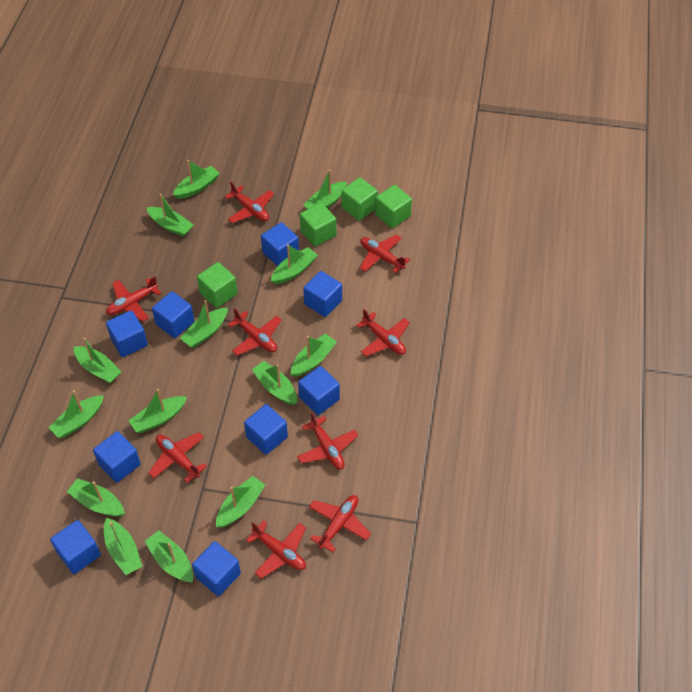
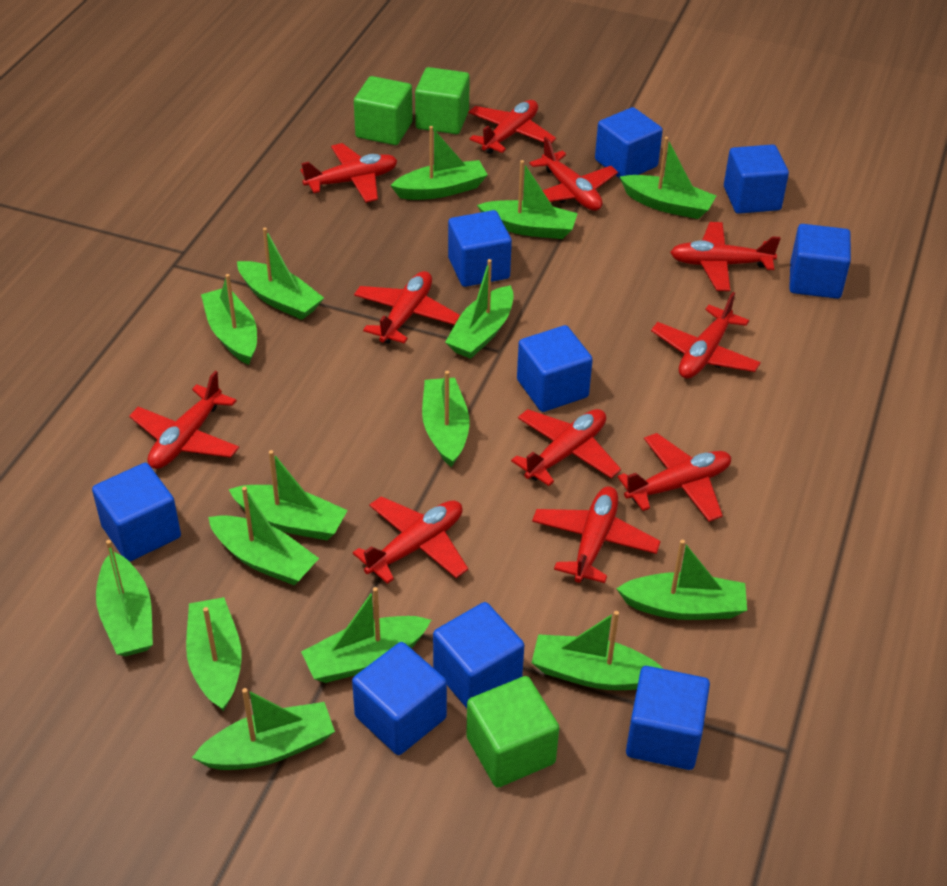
green boat: 14 -> 15
green cube: 4 -> 3
red plane: 9 -> 11

